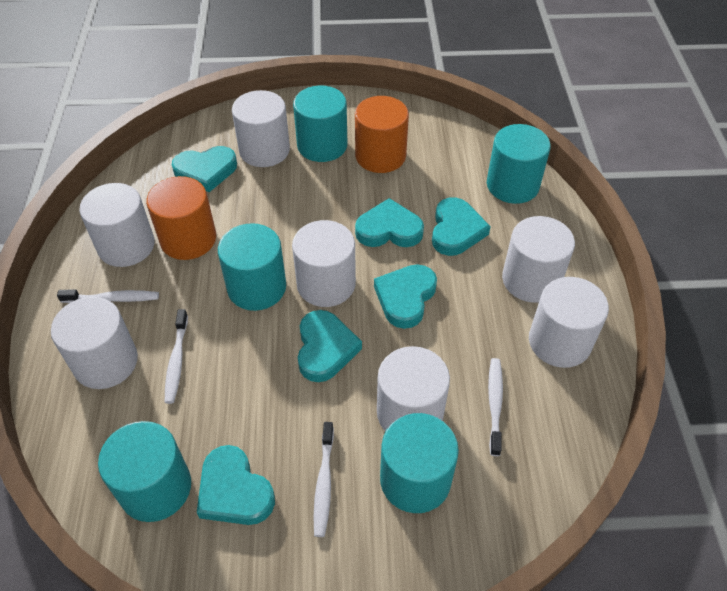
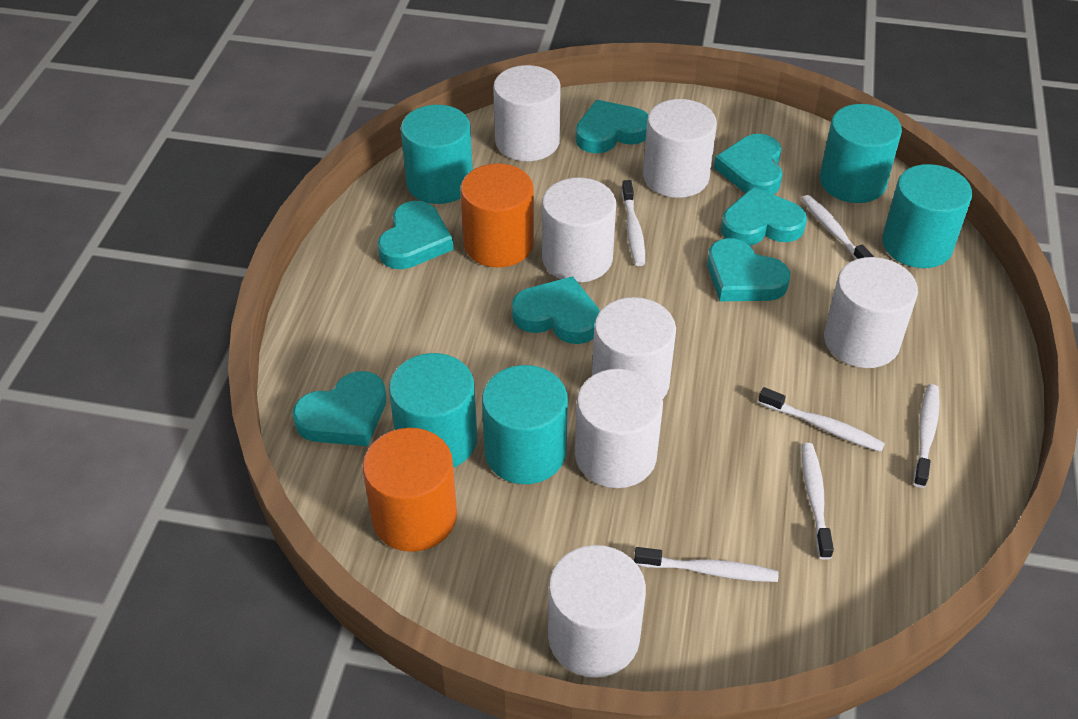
turquoise heart: 6 -> 7
white toothbrush: 4 -> 6

